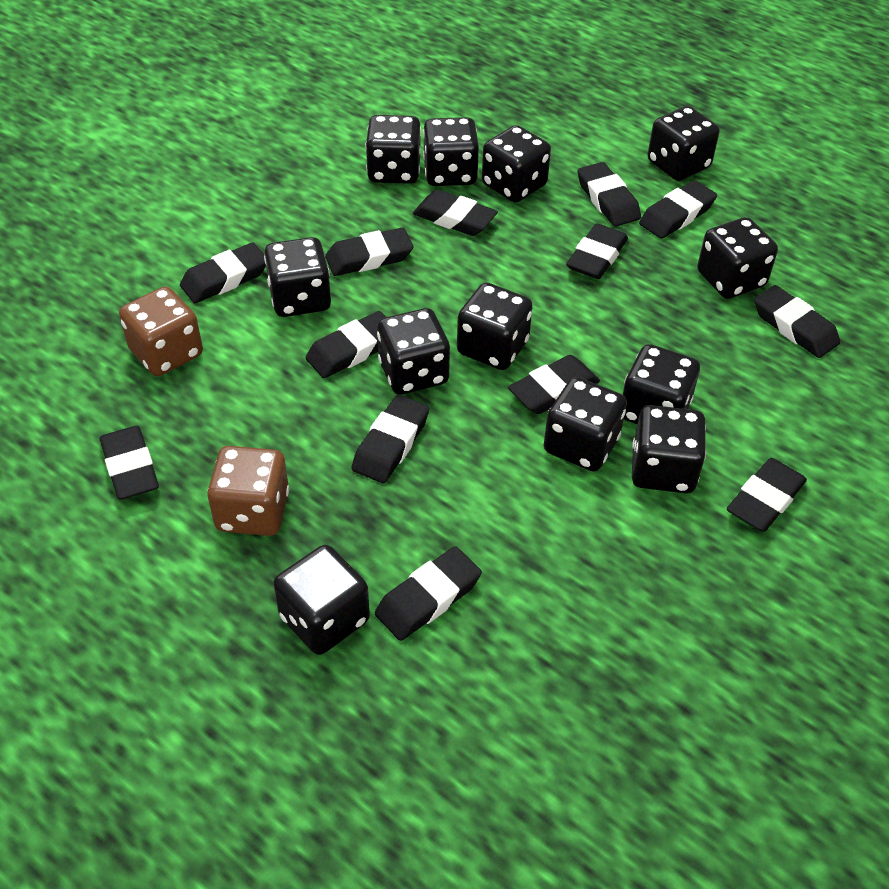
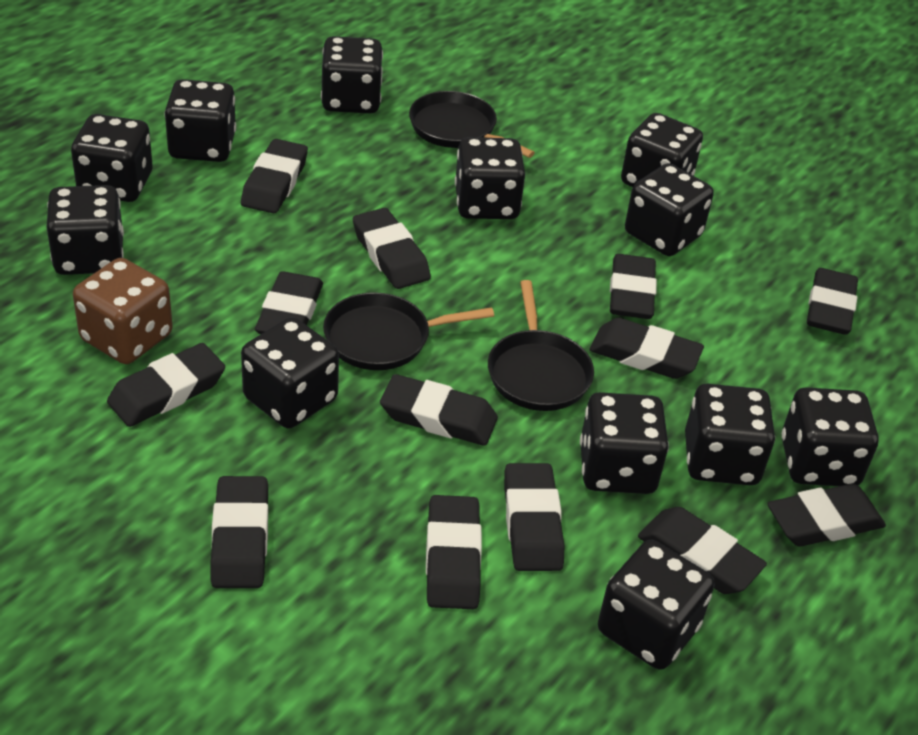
black pan: 0 -> 3
brown dice: 2 -> 1

